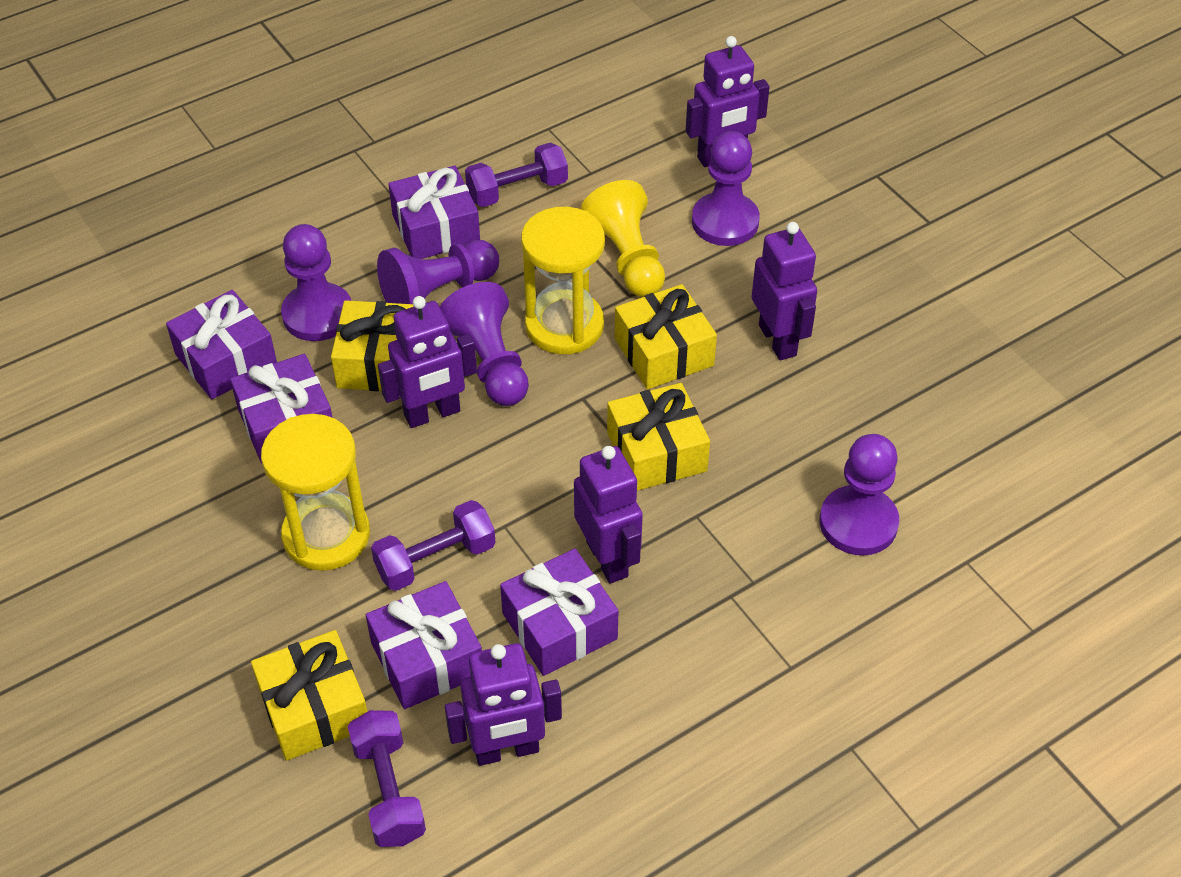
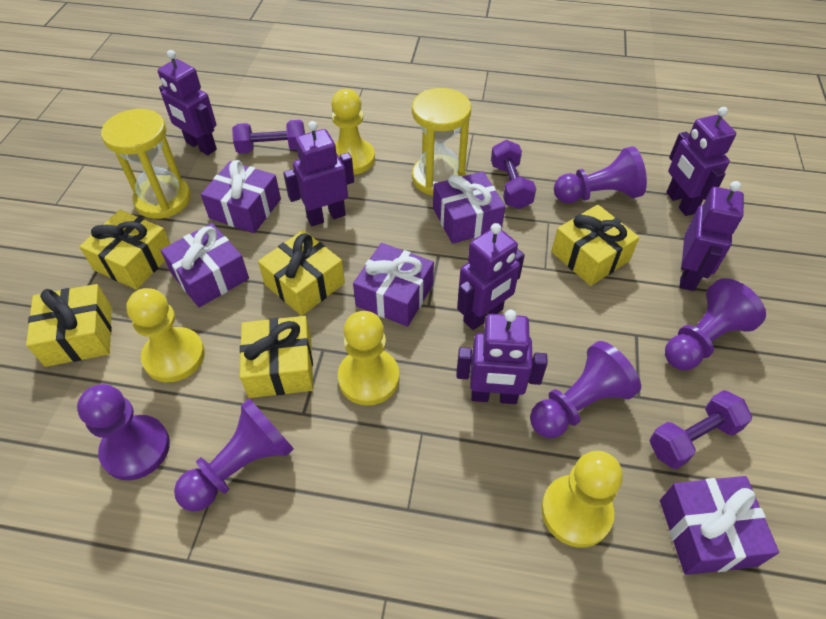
purple robot: 5 -> 6
yellow gift: 4 -> 5
yellow pawn: 1 -> 4

